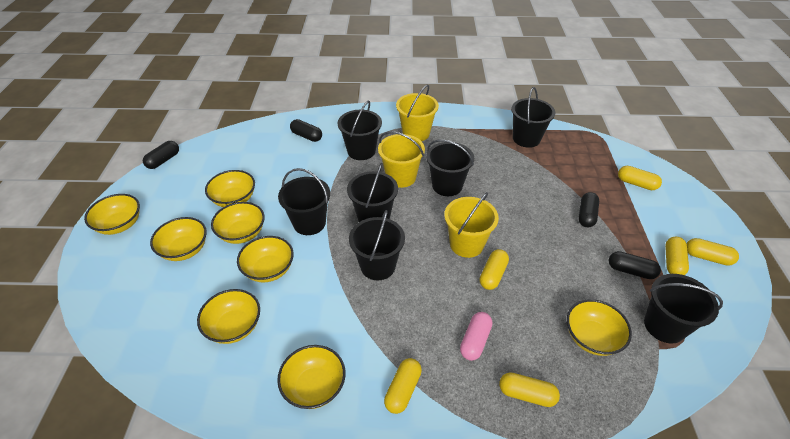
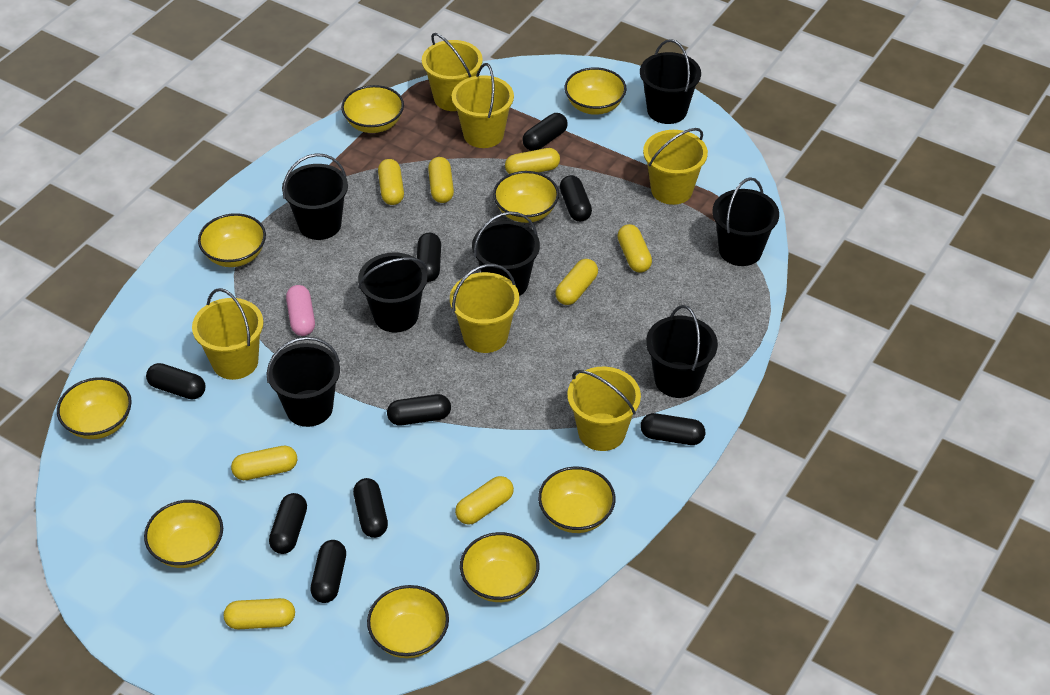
black capsule: 4 -> 9
yellow bowl: 8 -> 9
yellow bucket: 3 -> 6
yellow capsule: 6 -> 8

